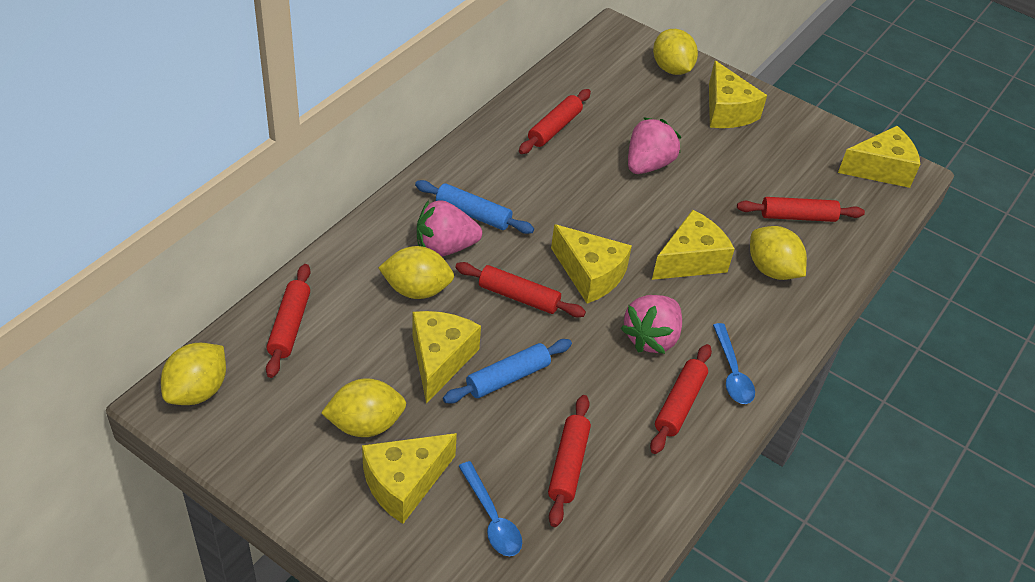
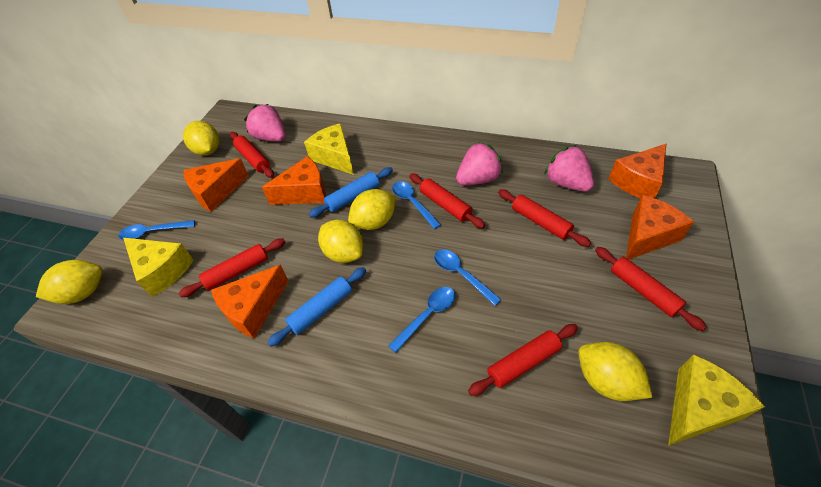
blue spoon: 2 -> 4
orange cheese: 0 -> 5
yellow cheese: 6 -> 3

